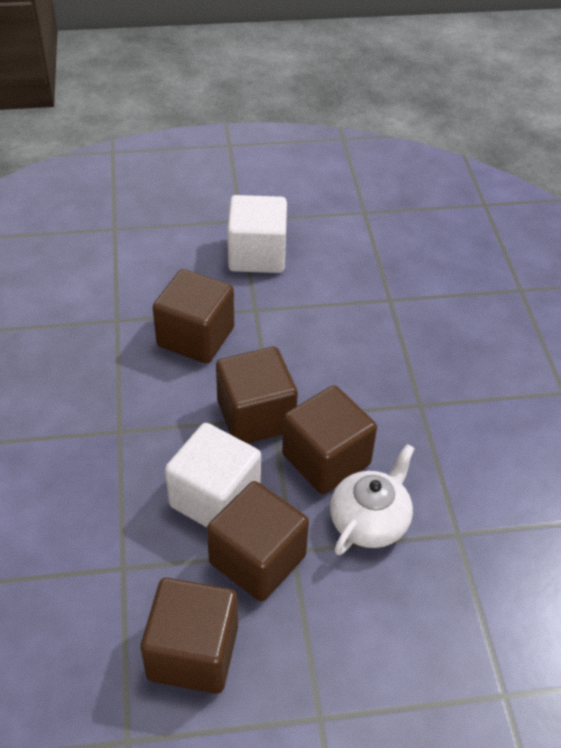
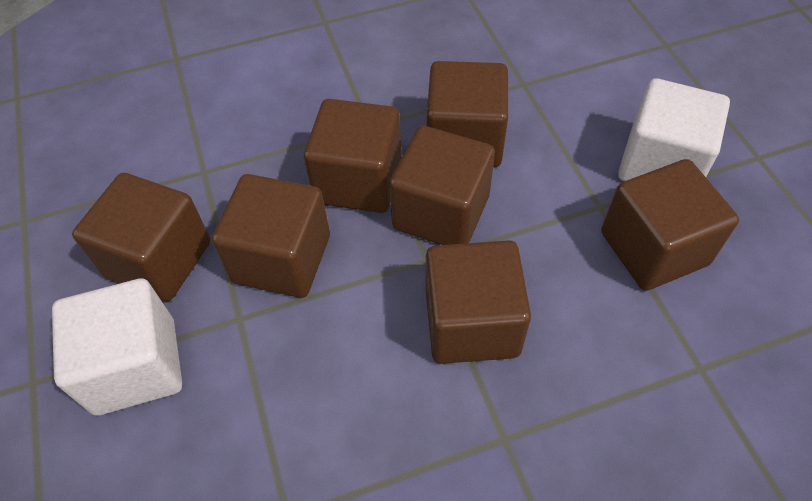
brown cube: 5 -> 7
white teapot: 1 -> 0

